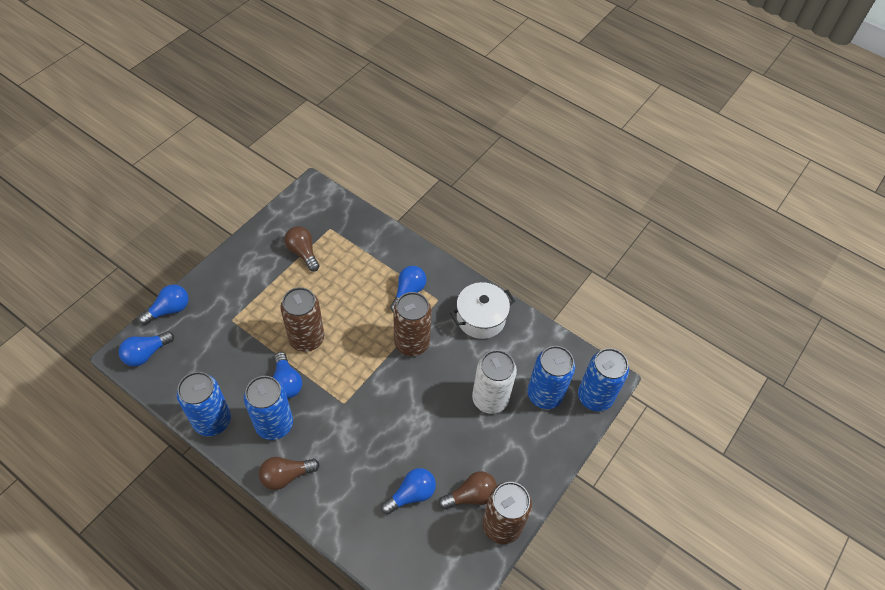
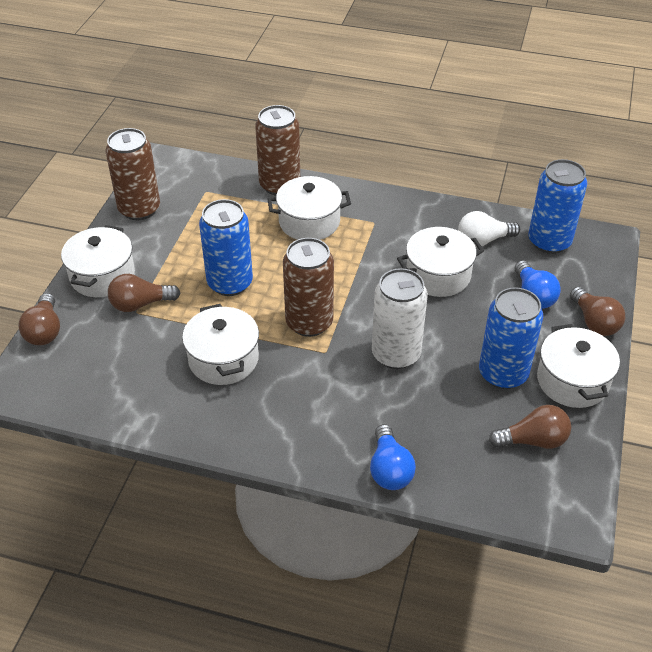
blue can: 4 -> 3
blue light bulb: 5 -> 2
brown light bulb: 3 -> 4
white light bulb: 0 -> 1
white pot: 1 -> 5

